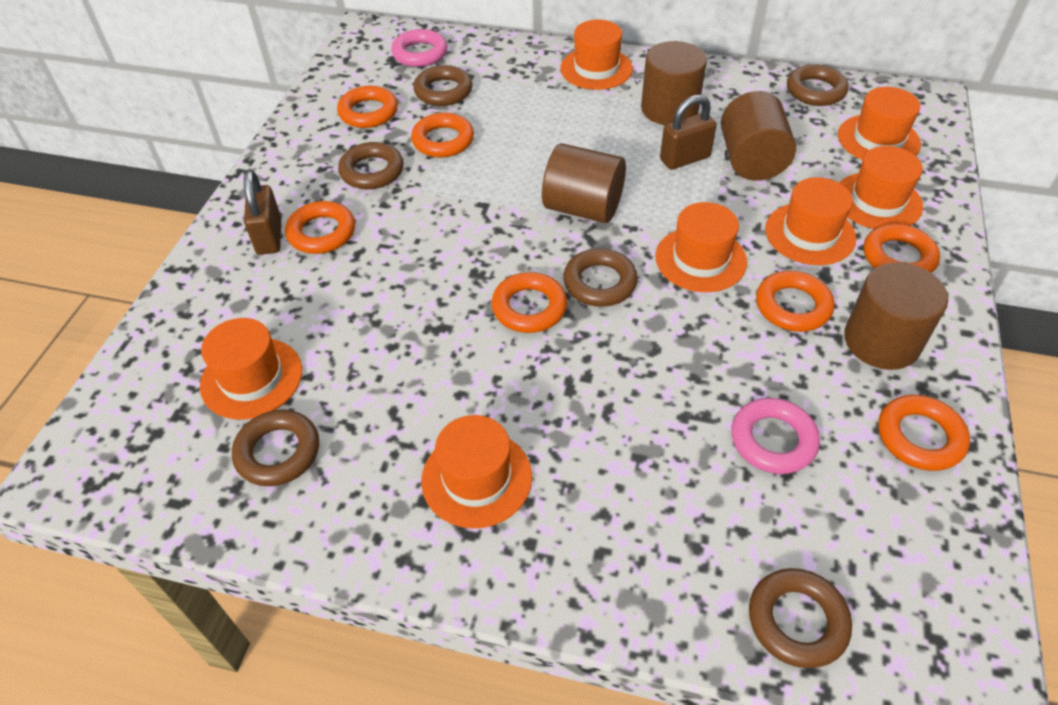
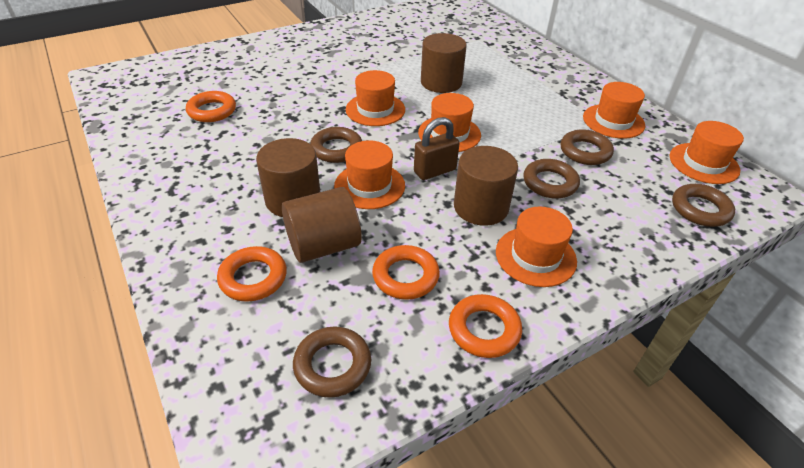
brown padlock: 2 -> 1
brown ring: 6 -> 5
orange hat: 7 -> 6
orange ring: 7 -> 4
pink ring: 2 -> 0

